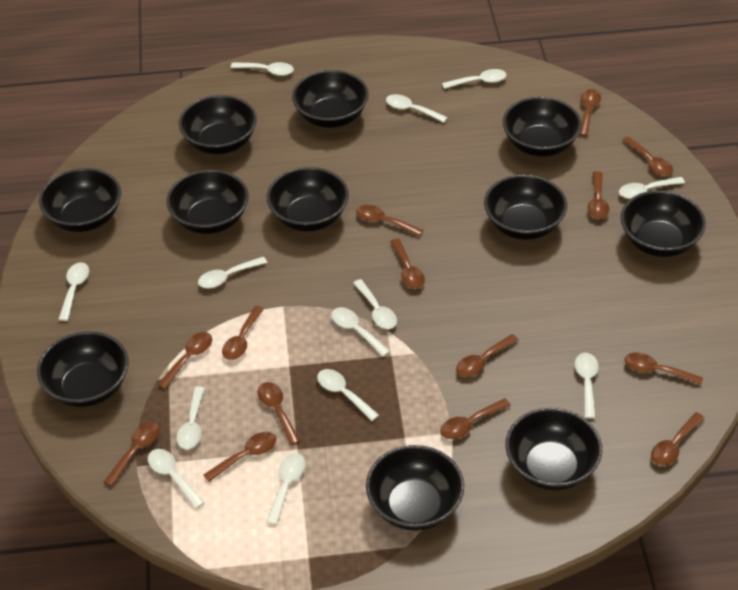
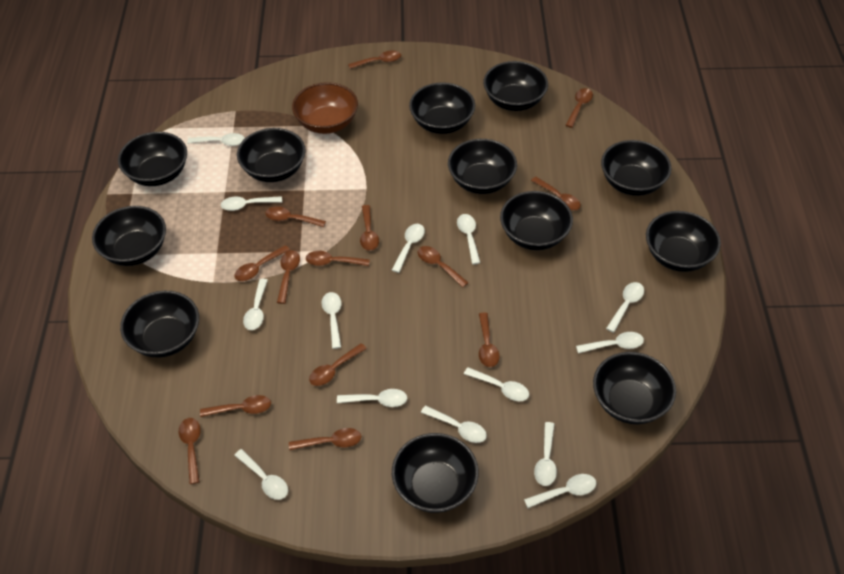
black bowl: 11 -> 12
brown bowl: 0 -> 1
white spoon: 13 -> 14

